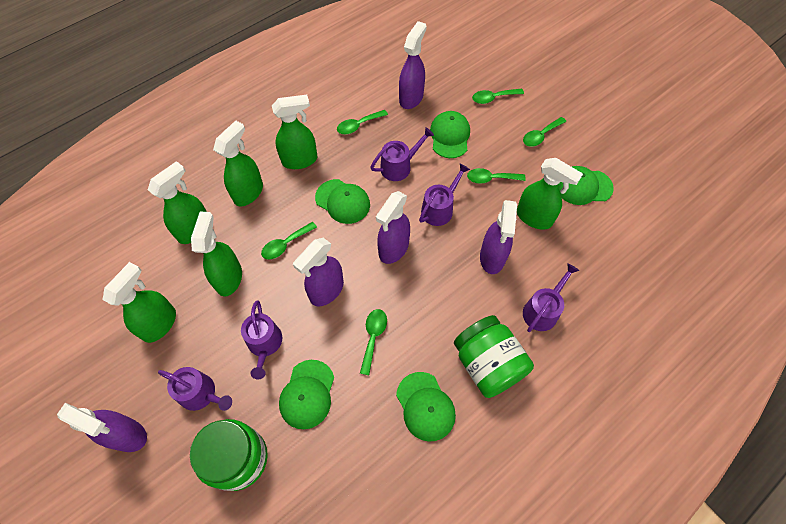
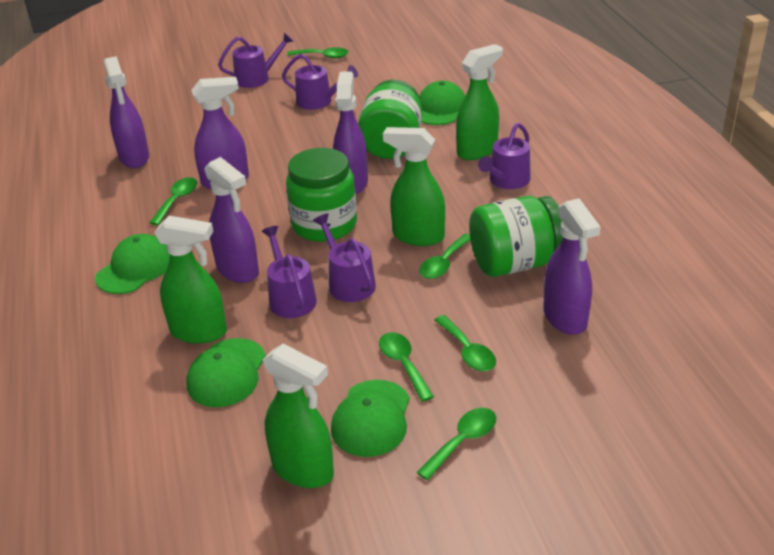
green cap: 5 -> 4
green jar: 2 -> 3
green spray bottle: 6 -> 4

